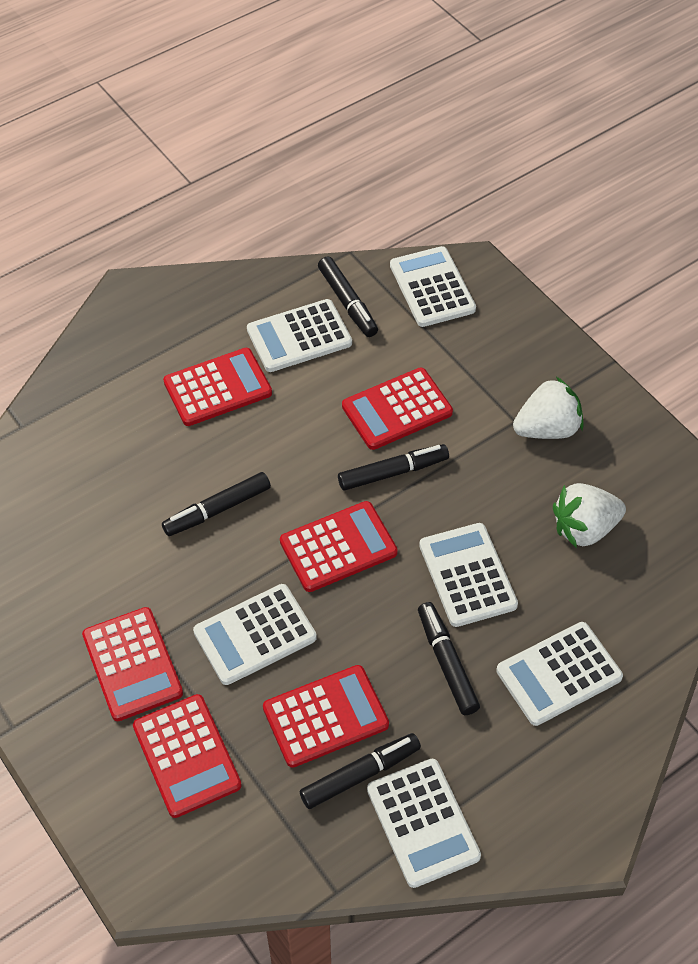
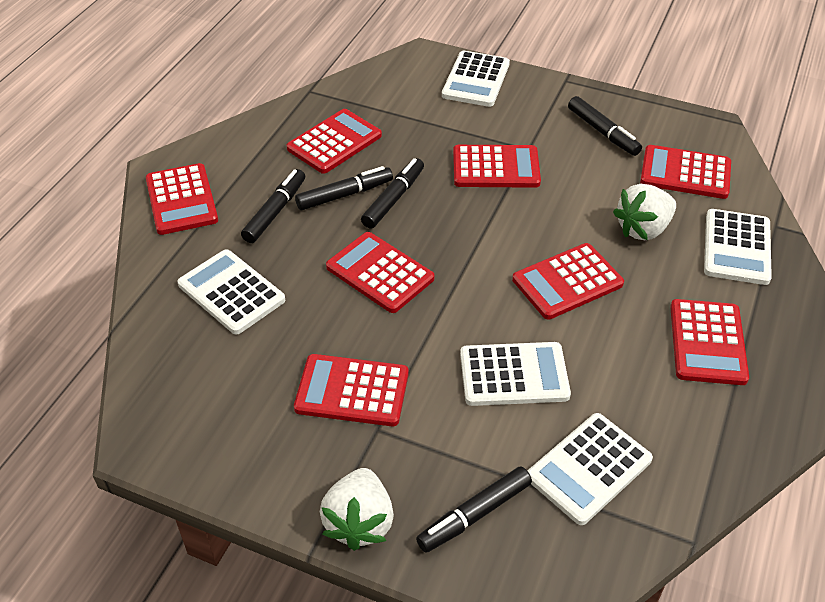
red calculator: 6 -> 8
white calculator: 6 -> 5

